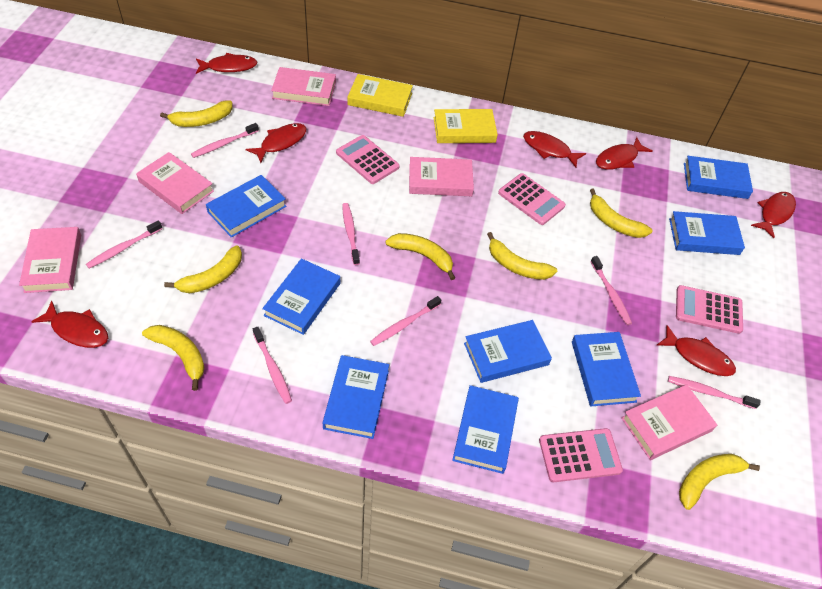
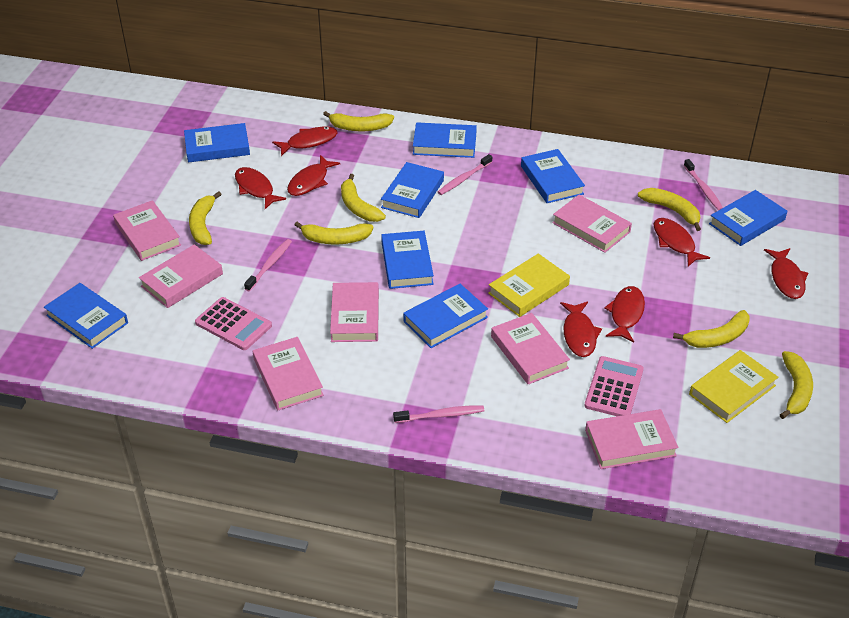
pink book: 5 -> 7
pink calculator: 4 -> 2
pink toothbrush: 7 -> 4

